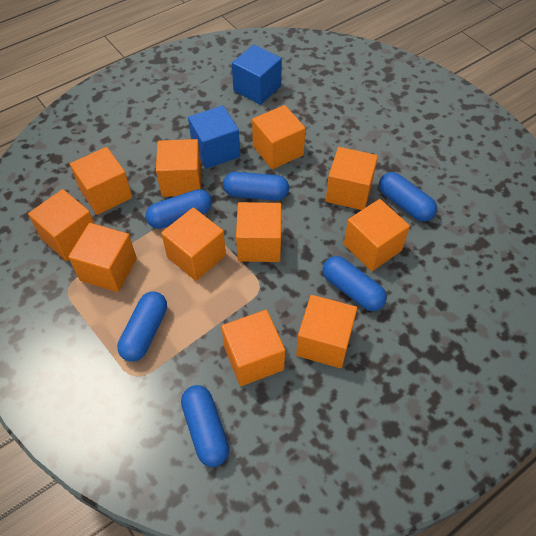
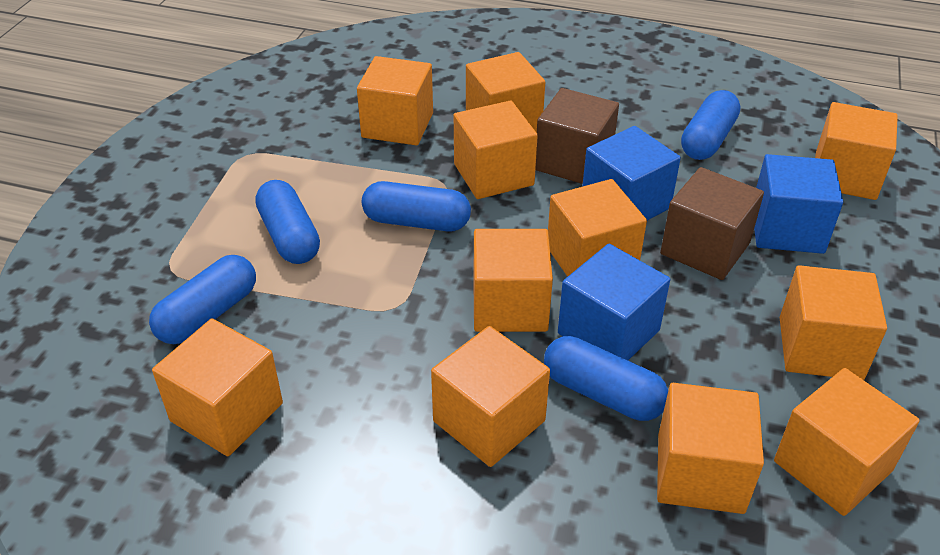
blue capsule: 6 -> 5
blue cube: 2 -> 3
brown cube: 0 -> 2

